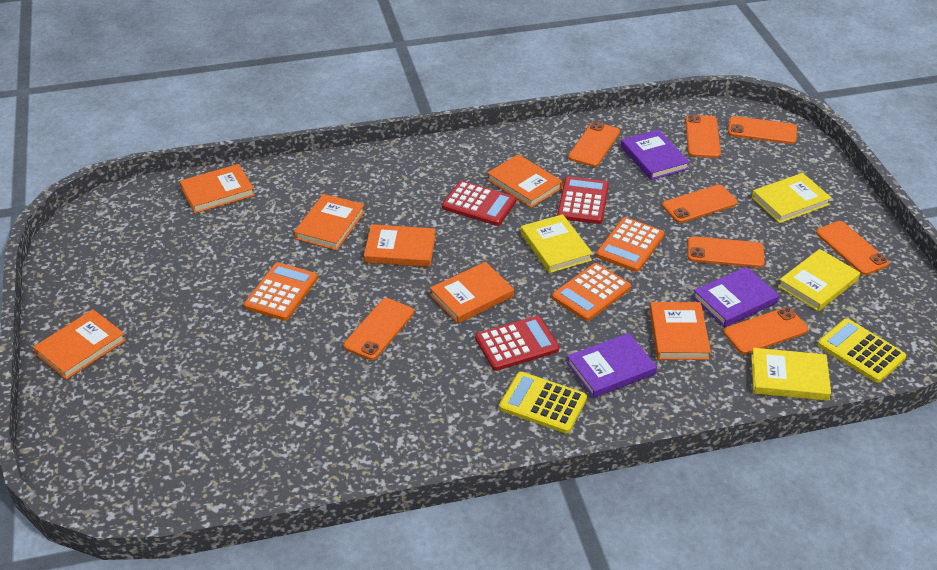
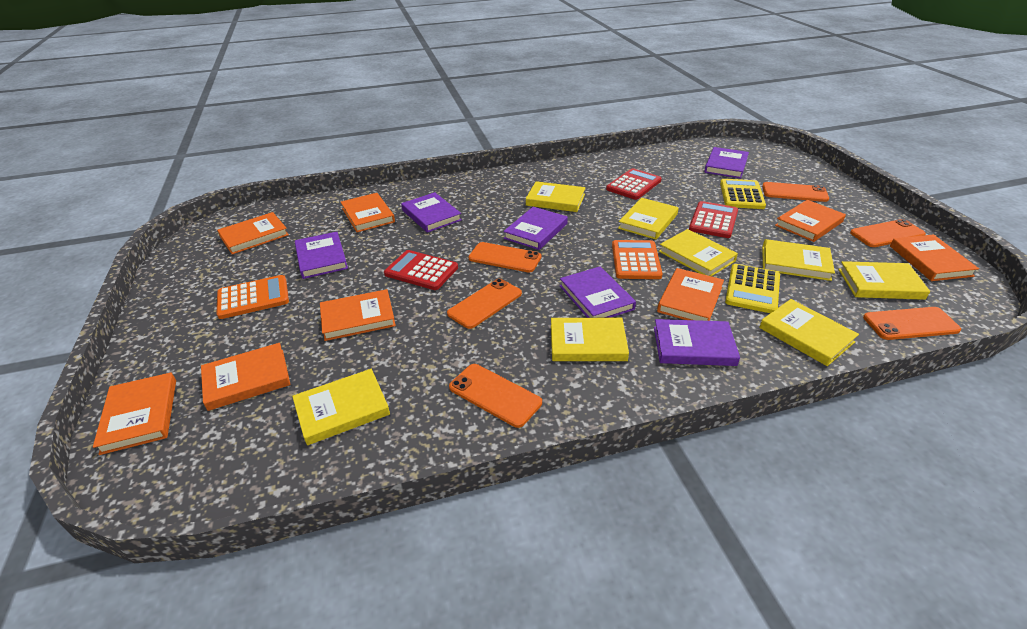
orange book: 7 -> 8
orange calculator: 3 -> 2
orange phone: 8 -> 6
purple book: 3 -> 6
yellow book: 4 -> 8

